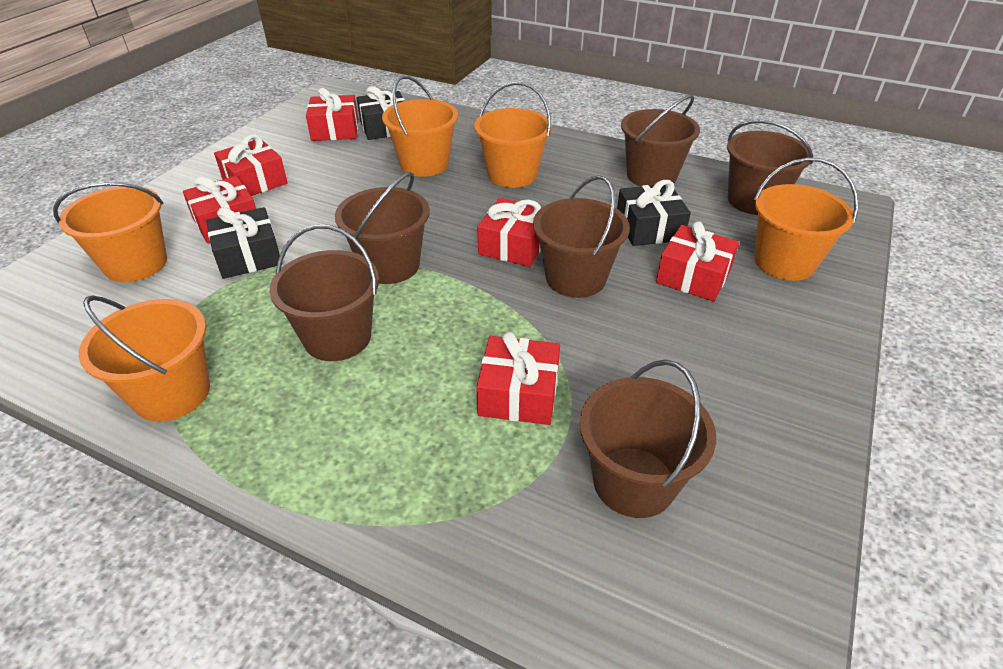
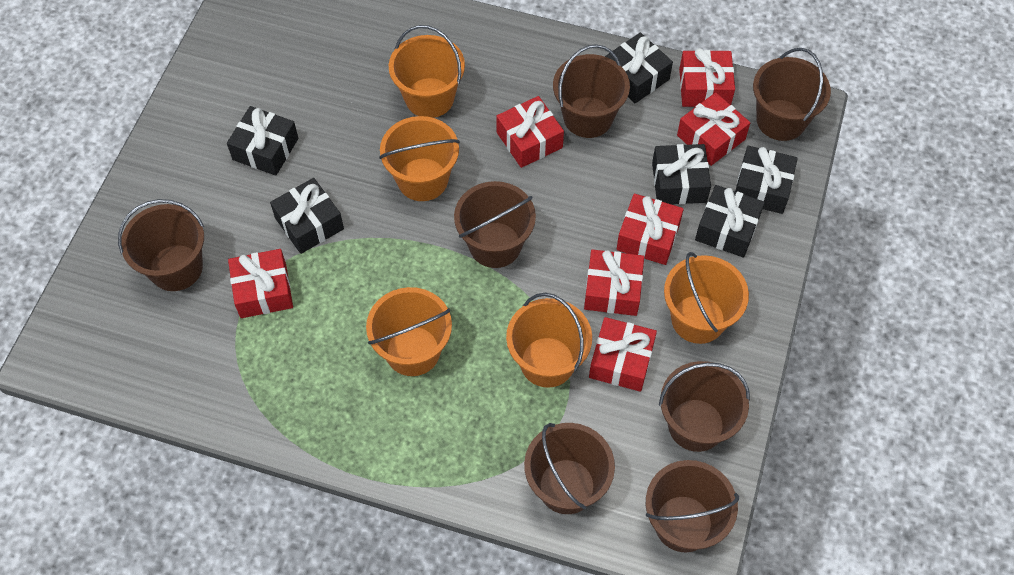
black gift: 3 -> 6
brown bucket: 6 -> 7
red gift: 6 -> 7

